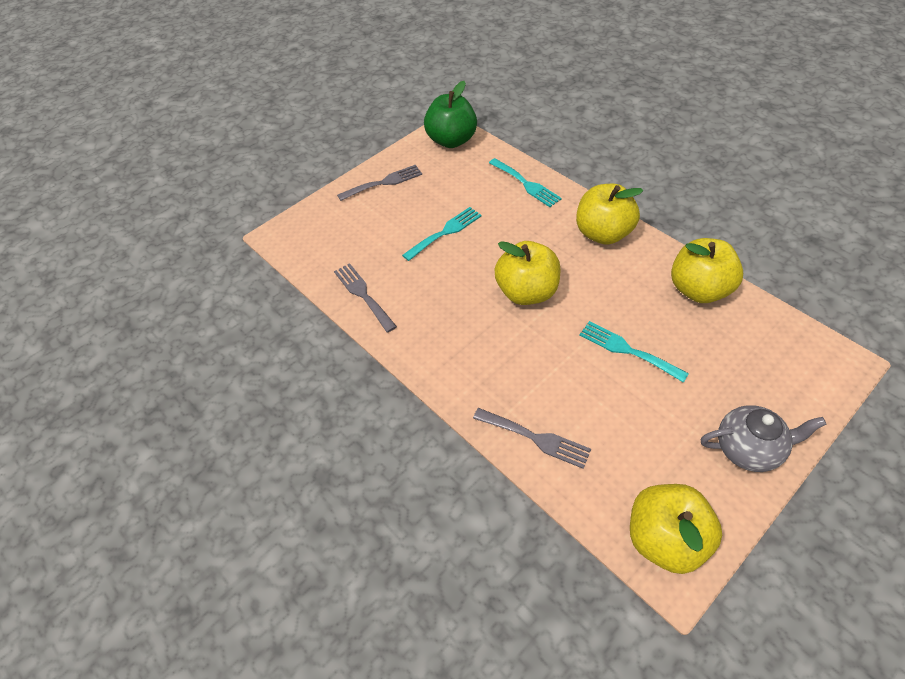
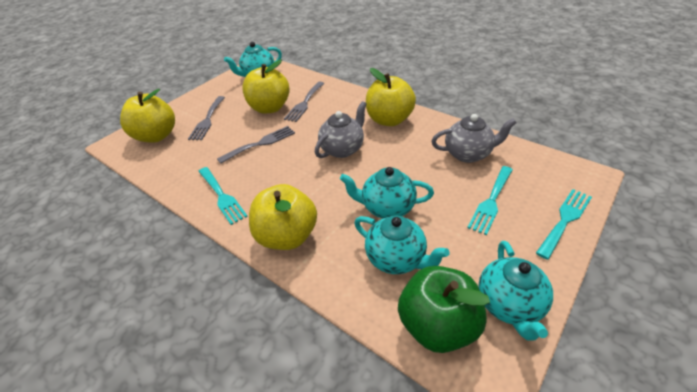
grey teapot: 1 -> 2
turquoise teapot: 0 -> 4

